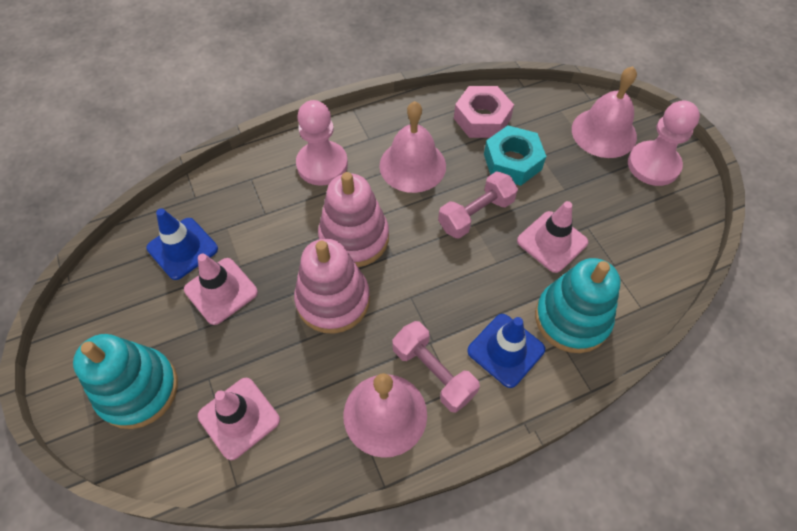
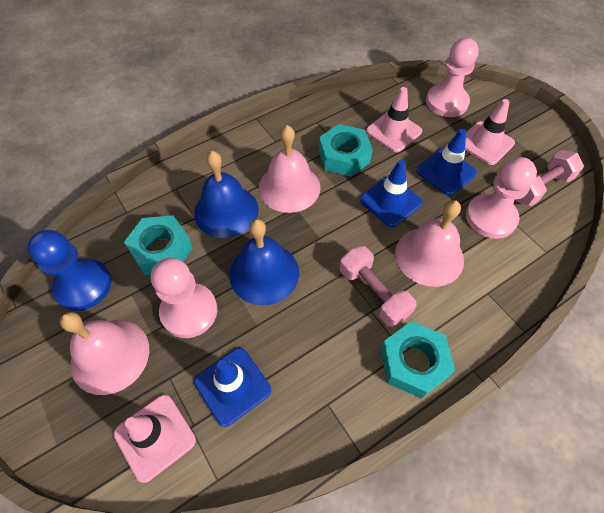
blue bell: 0 -> 2
blue pawn: 0 -> 1
blue traffic cone: 2 -> 3
pink nut: 1 -> 0
pink pawn: 2 -> 3
pink stacking toy: 2 -> 0
turquoise nut: 1 -> 3
turquoise stacking toy: 2 -> 0

